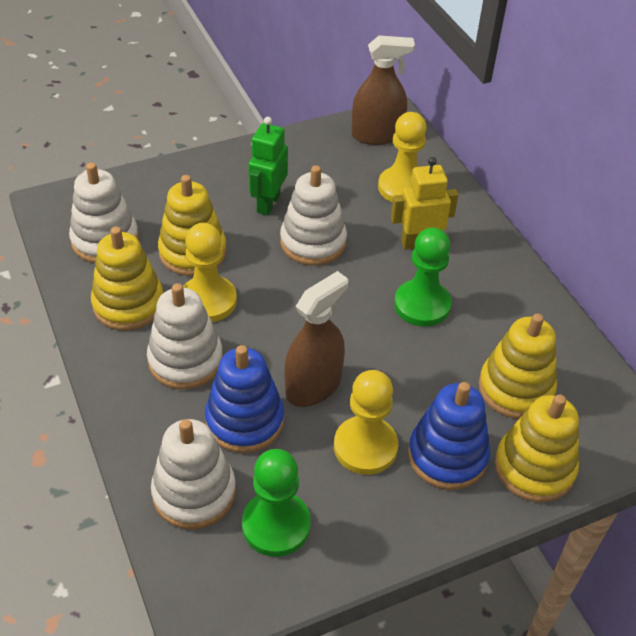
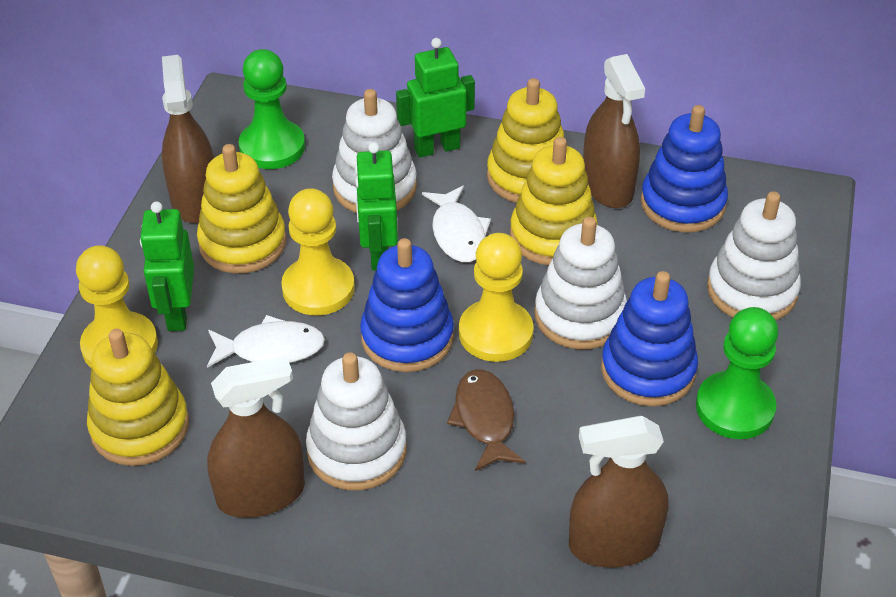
blue stacking toy: 2 -> 3
brown fish: 0 -> 1
brown spray bottle: 2 -> 4
green robot: 1 -> 3
white fish: 0 -> 2
yellow robot: 1 -> 0

